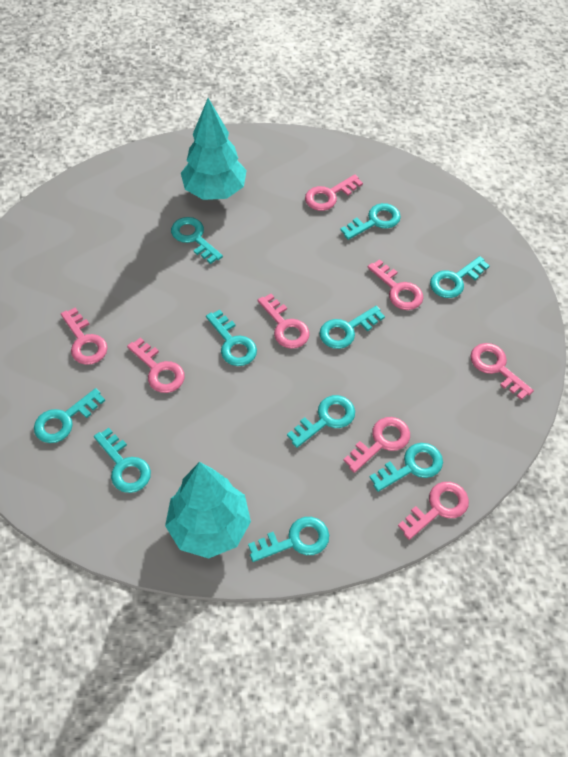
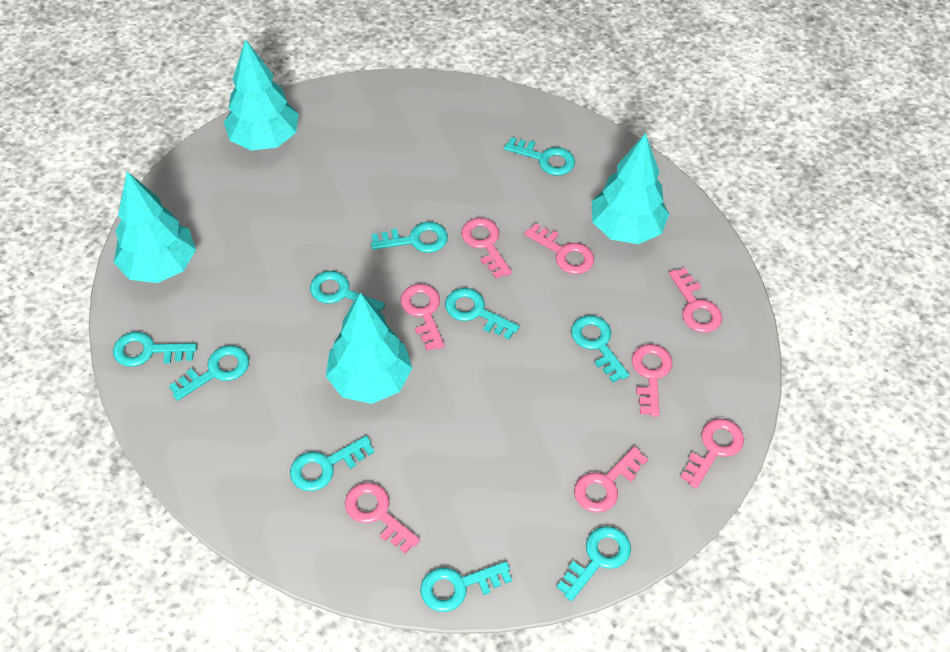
turquoise tree: 2 -> 4

